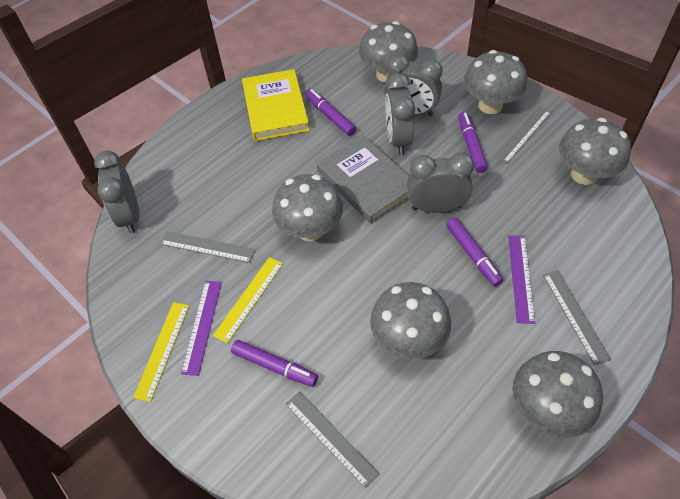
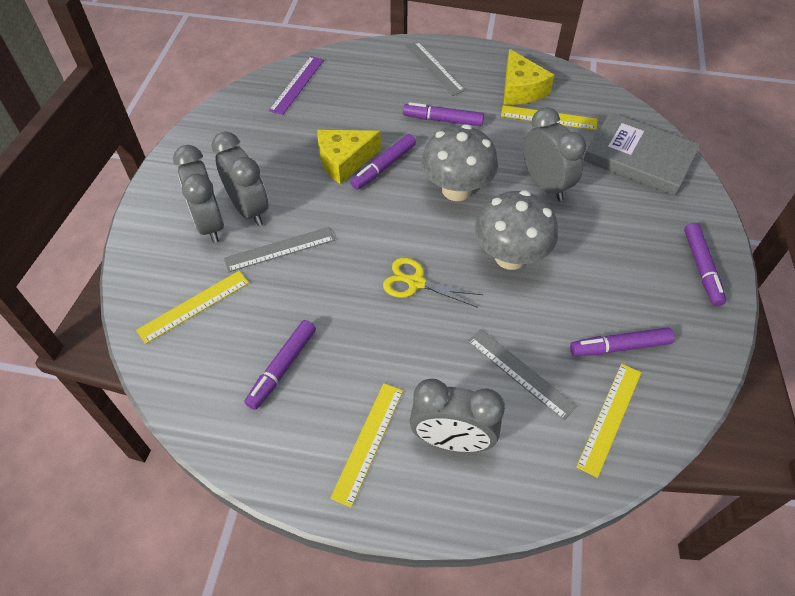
grey mushroom: 6 -> 2
grey ruler: 4 -> 3
purple marker: 4 -> 5
purple ruler: 2 -> 1
yellow book: 1 -> 0
yellow cheese: 0 -> 2
yellow ruler: 2 -> 4
yellow scissors: 0 -> 1

